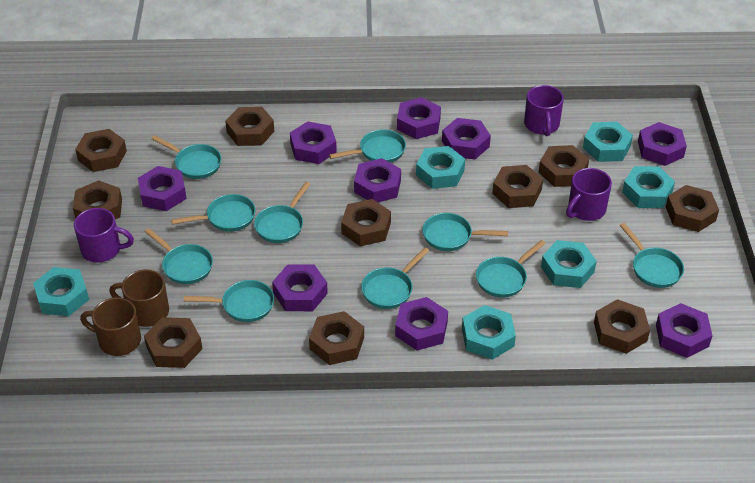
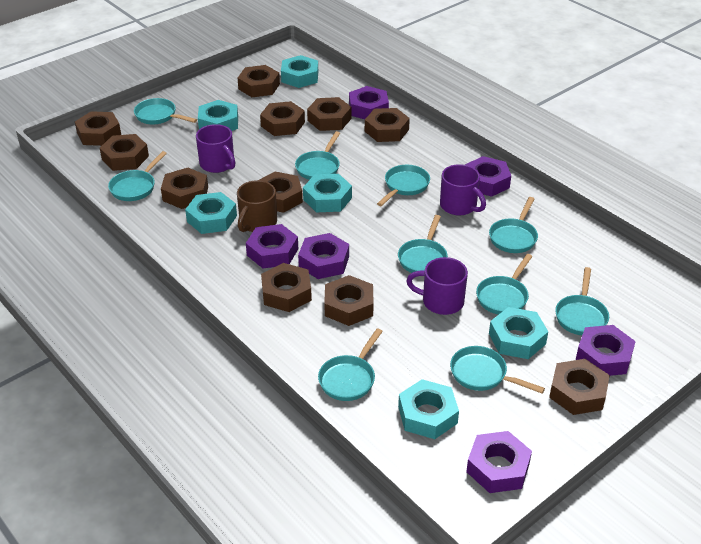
brown mug: 2 -> 1
brown nut: 10 -> 11
purple nut: 9 -> 6

